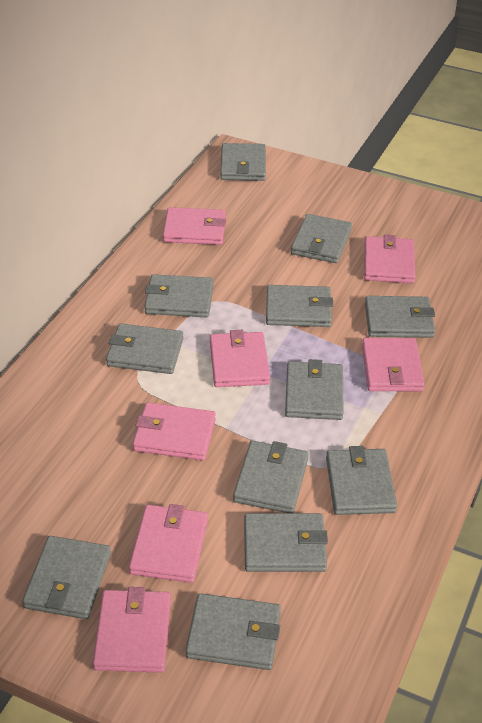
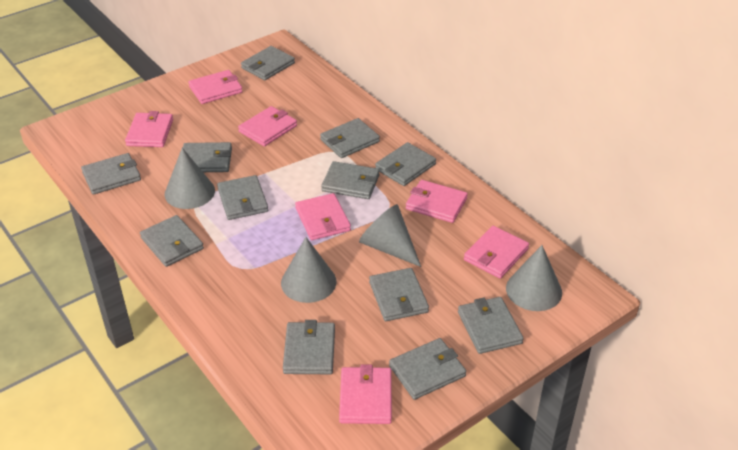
grey cone: 0 -> 4

